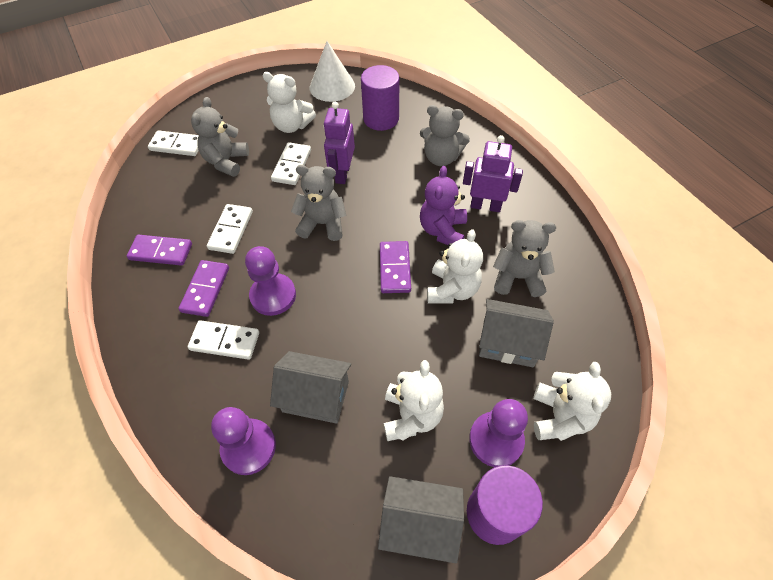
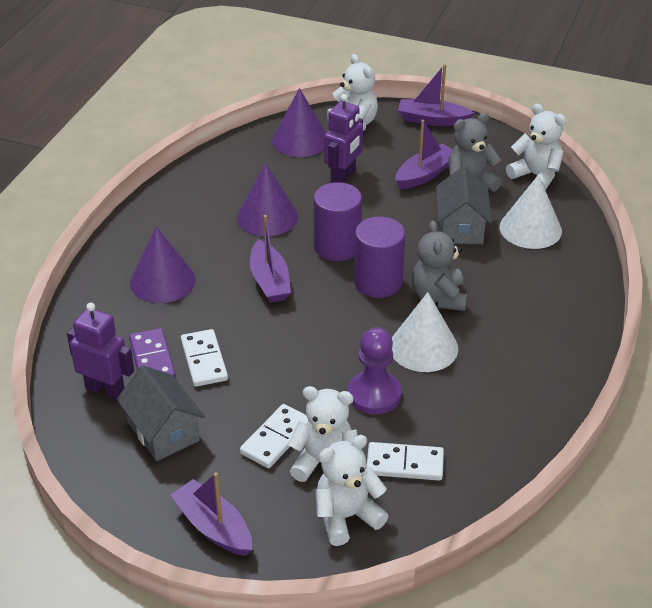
grey house: 3 -> 2
grey teddy bear: 4 -> 2
purple boat: 0 -> 4
purple cone: 0 -> 3
purple domino: 3 -> 1
purple pawn: 3 -> 1
purple teddy bear: 1 -> 0
white cone: 1 -> 2
white domino: 4 -> 3

